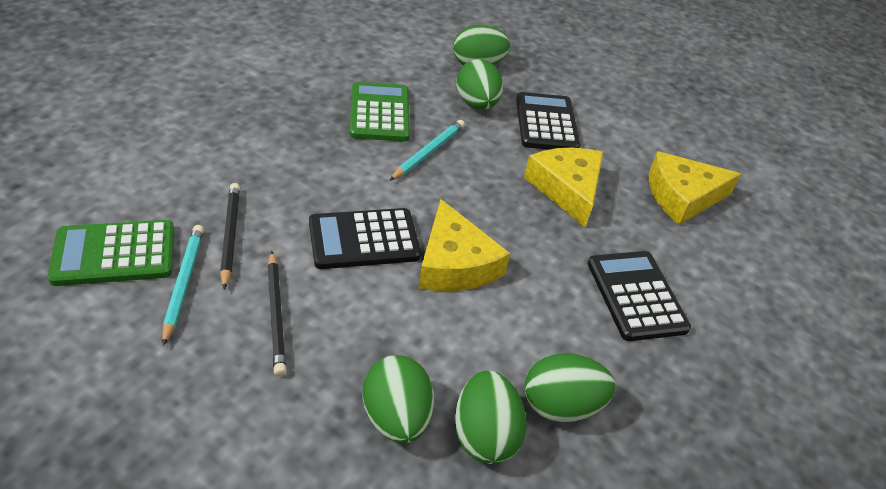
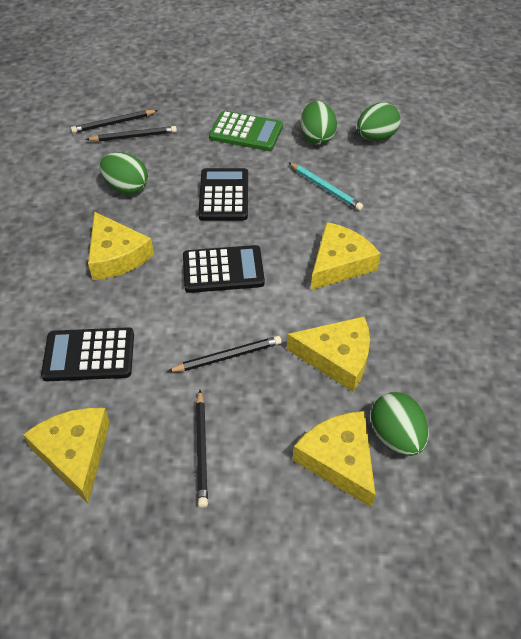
black pencil: 2 -> 4
green calculator: 2 -> 1
green egg: 5 -> 4
turquoise pencil: 2 -> 1
yellow cheese: 3 -> 5

